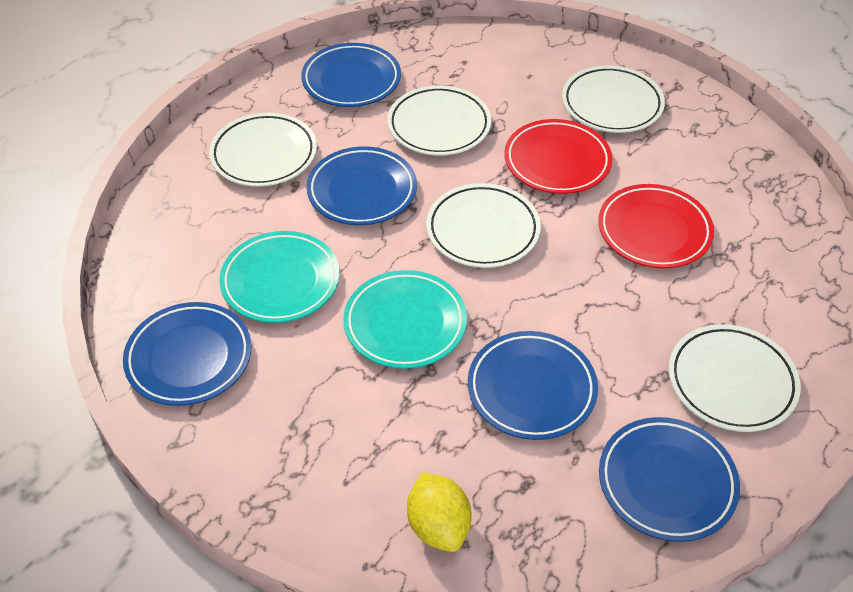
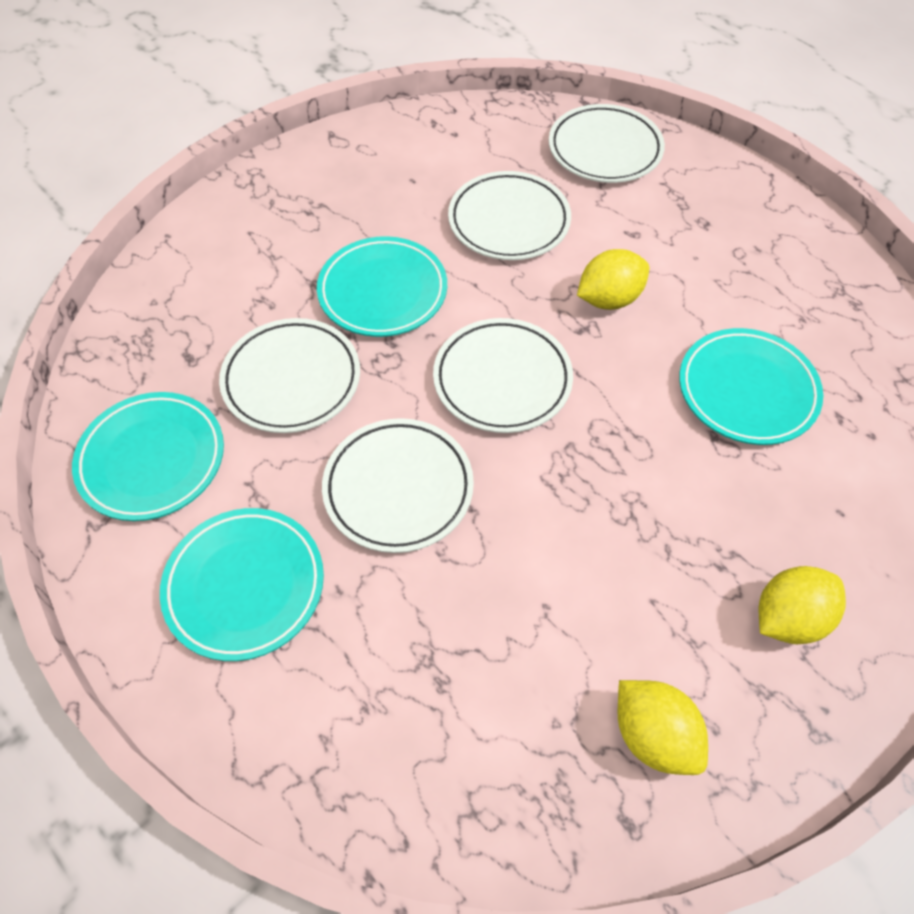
blue plate: 5 -> 0
red plate: 2 -> 0
turquoise plate: 2 -> 4
yellow lemon: 1 -> 3

